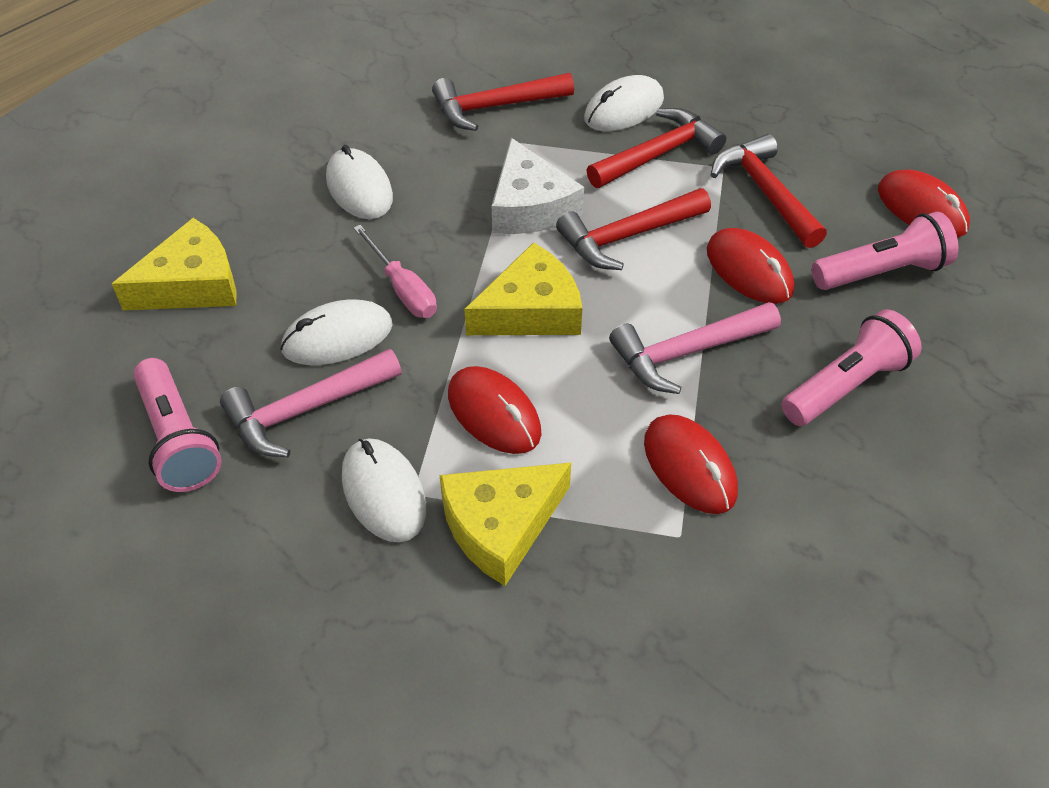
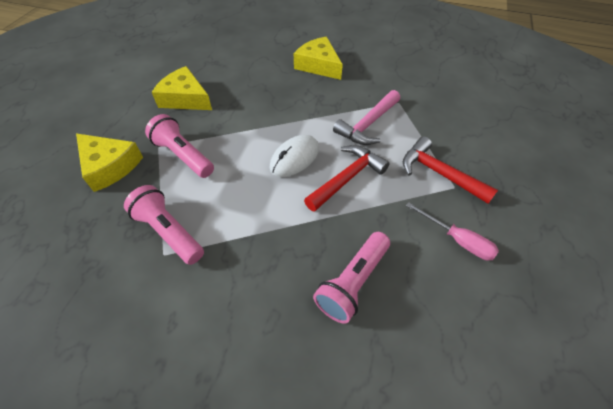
pink hammer: 2 -> 1
red hammer: 4 -> 2
red mouse: 4 -> 0
white cheese: 1 -> 0
white mouse: 4 -> 1

